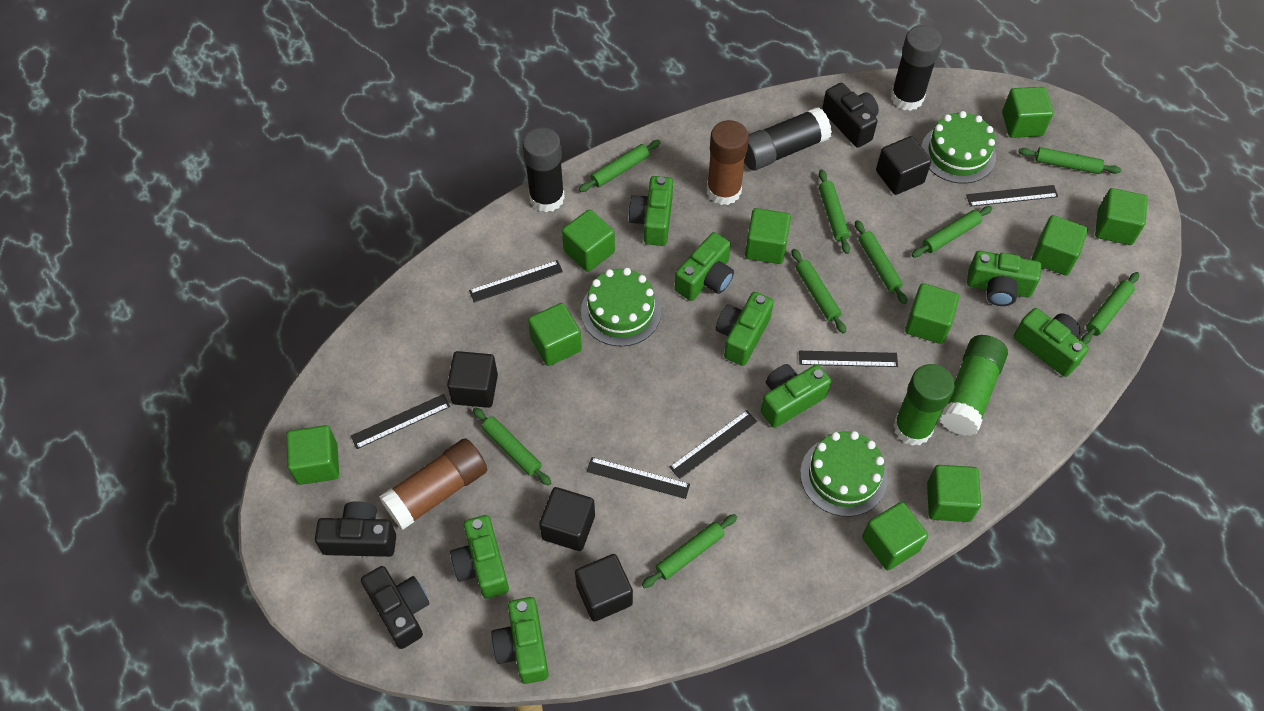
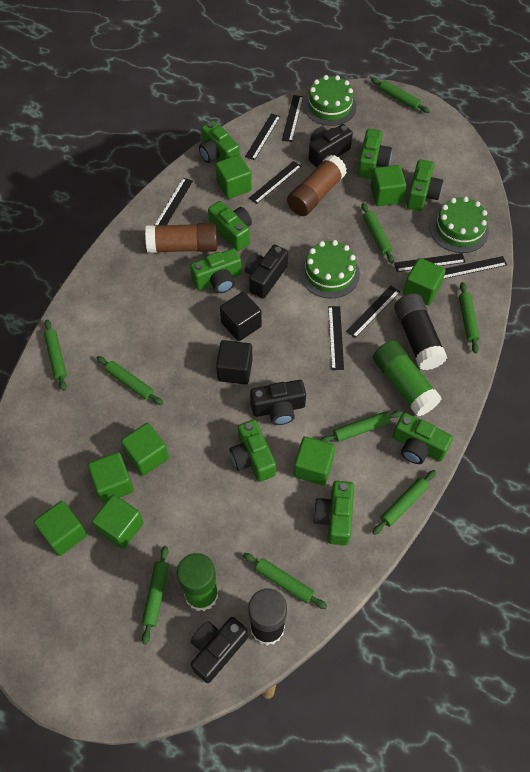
black camera: 3 -> 4
black cube: 4 -> 2
black glue stick: 3 -> 2
black ruler: 6 -> 8
green cube: 10 -> 8

